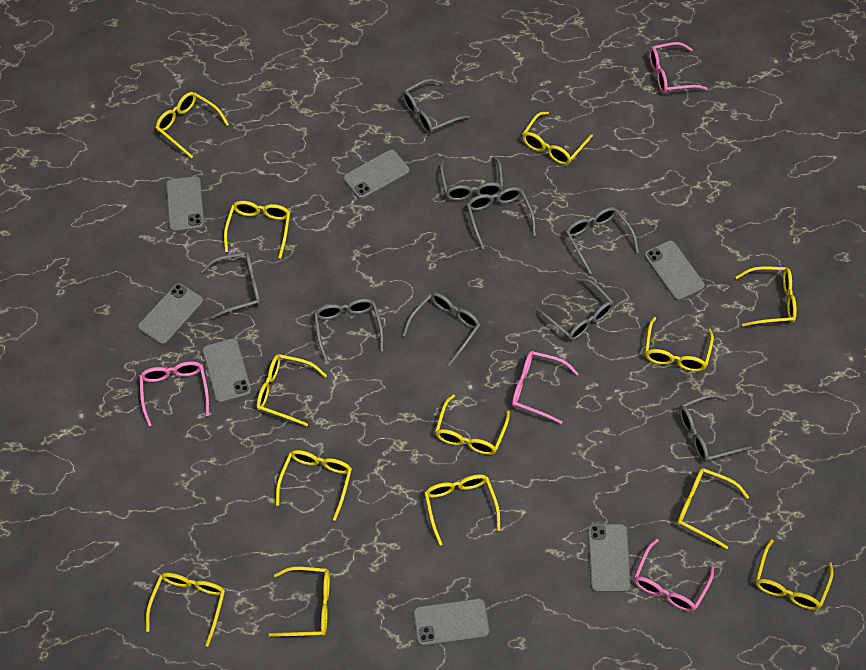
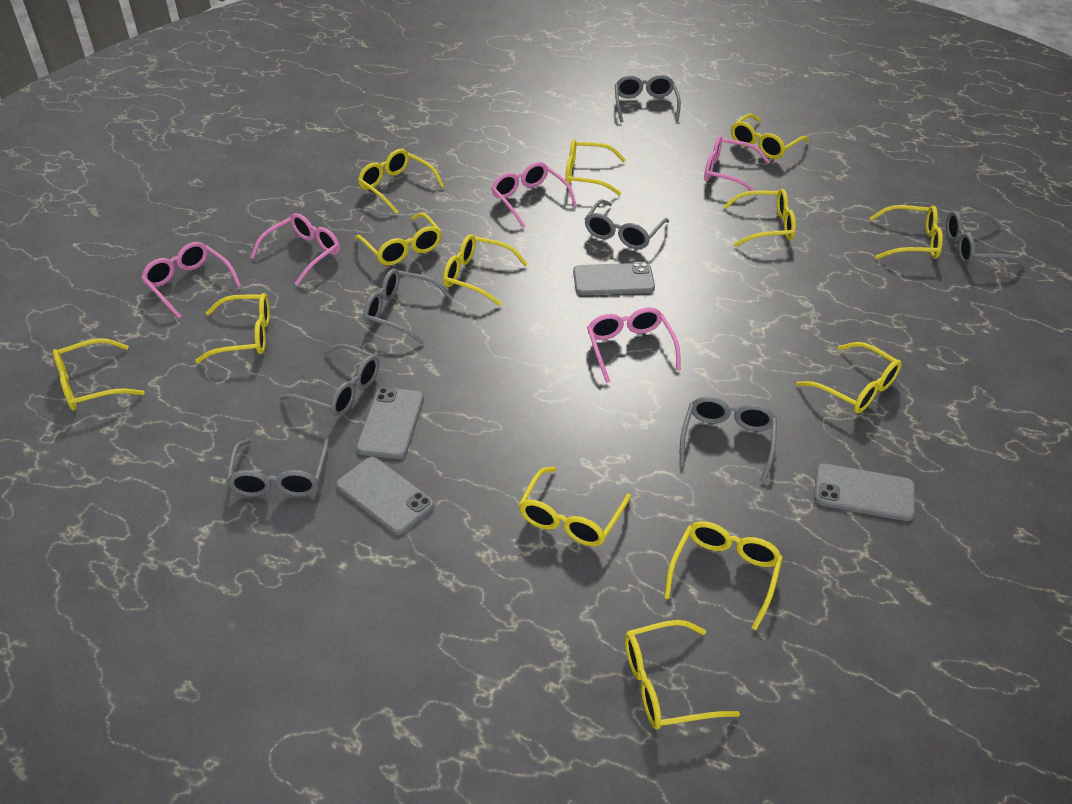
grey glasses: 9 -> 7
grey phone: 7 -> 4
pink glasses: 4 -> 5

